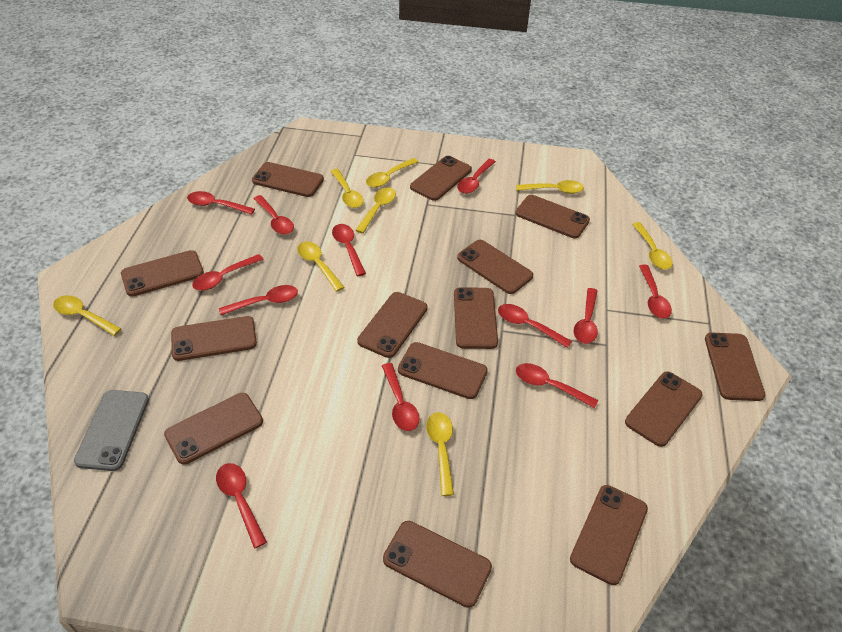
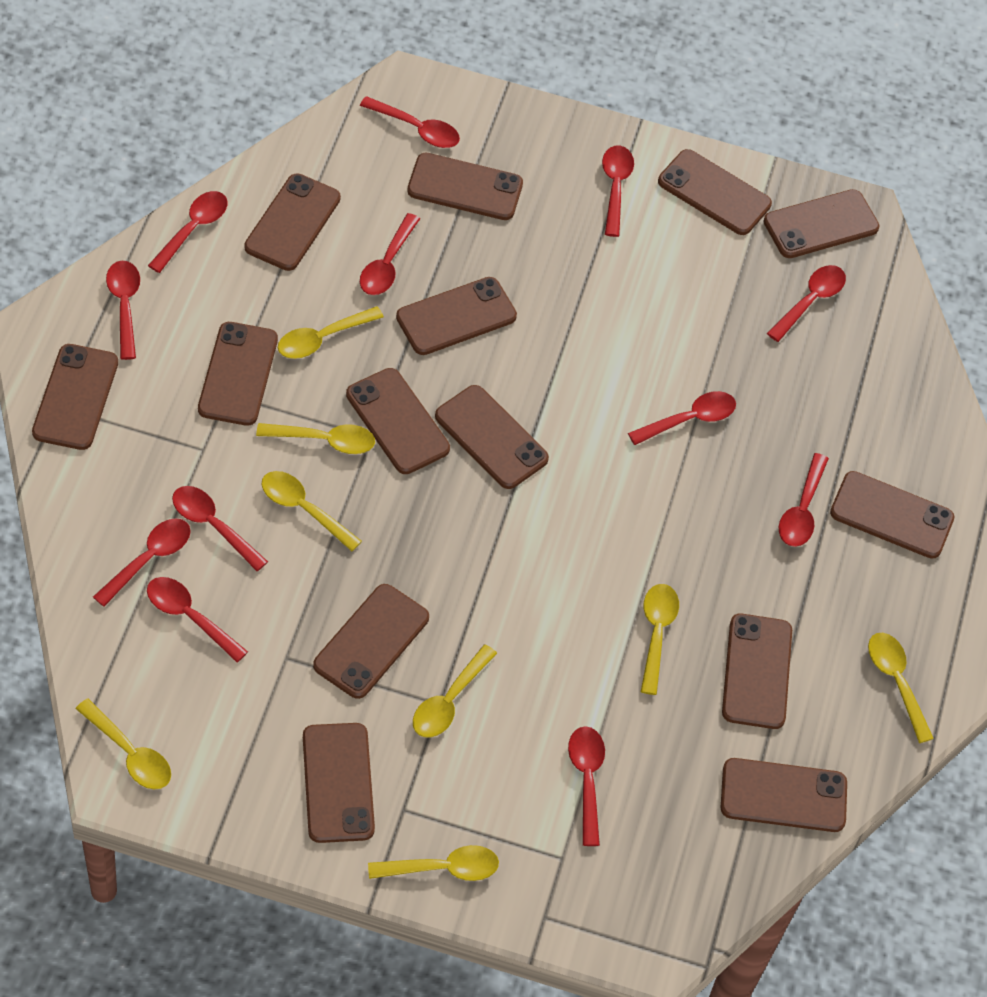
grey phone: 1 -> 0

